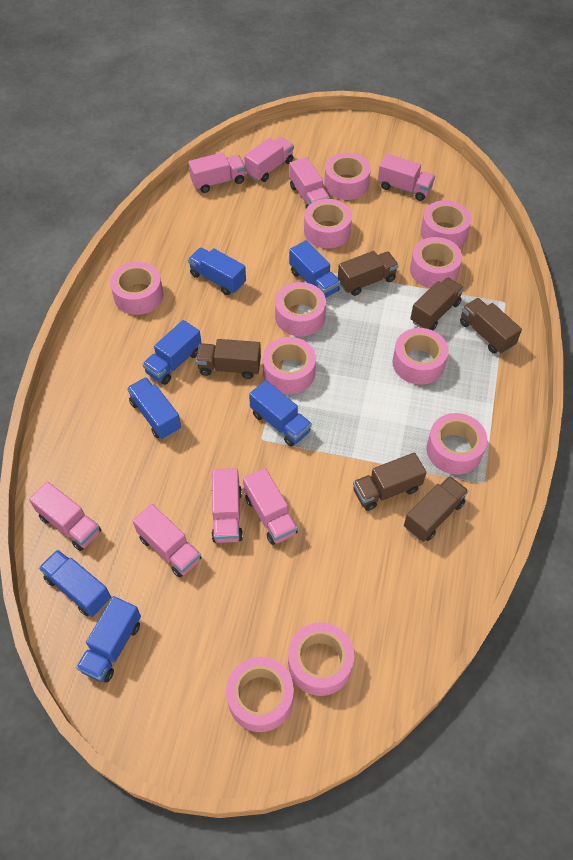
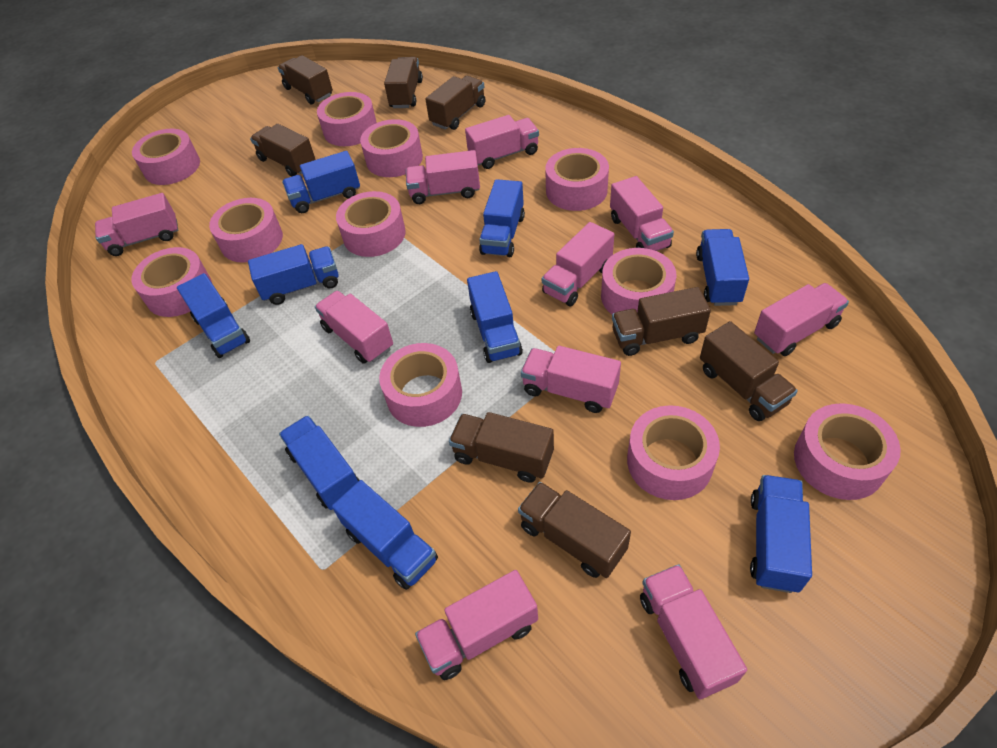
blue truck: 7 -> 9
brown truck: 6 -> 8
pink truck: 8 -> 10

